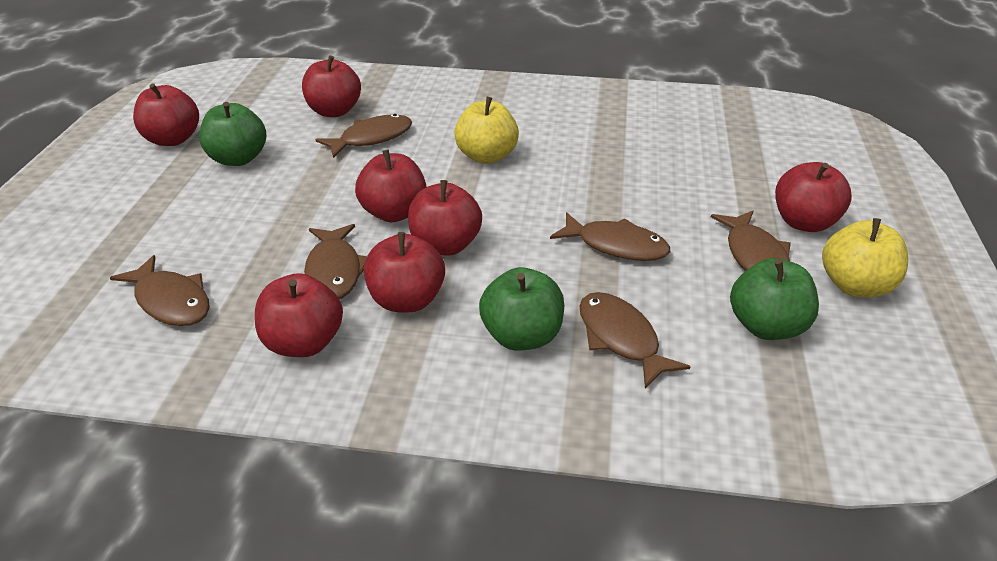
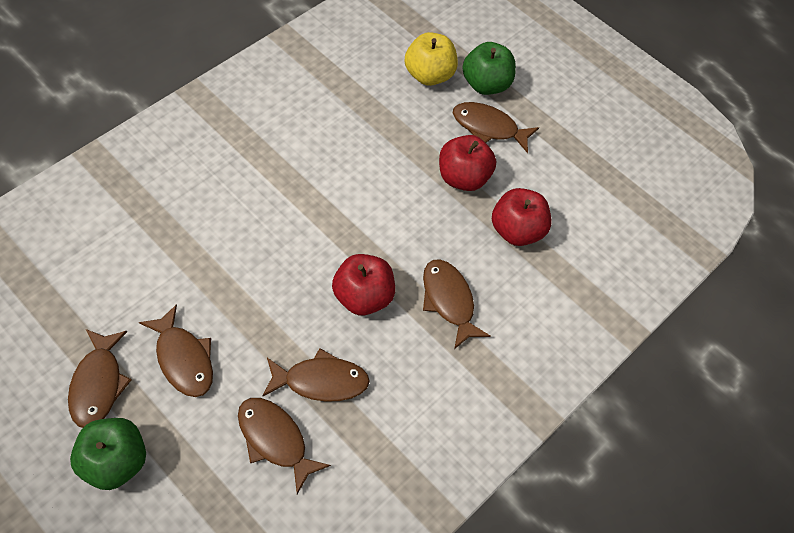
green apple: 3 -> 2
red apple: 7 -> 3
yellow apple: 2 -> 1

